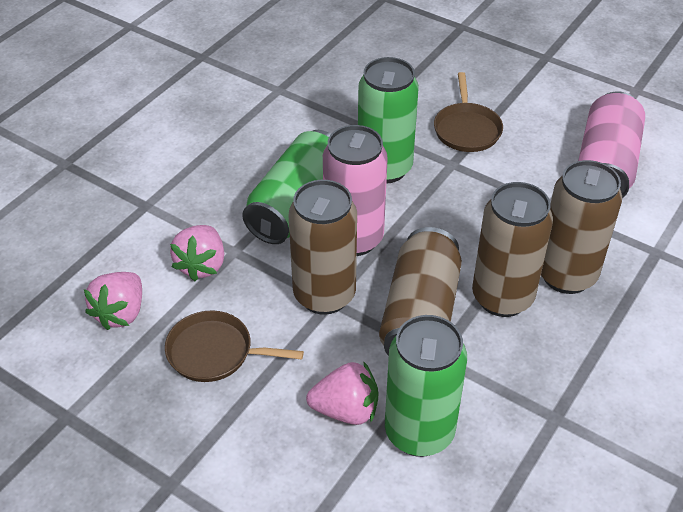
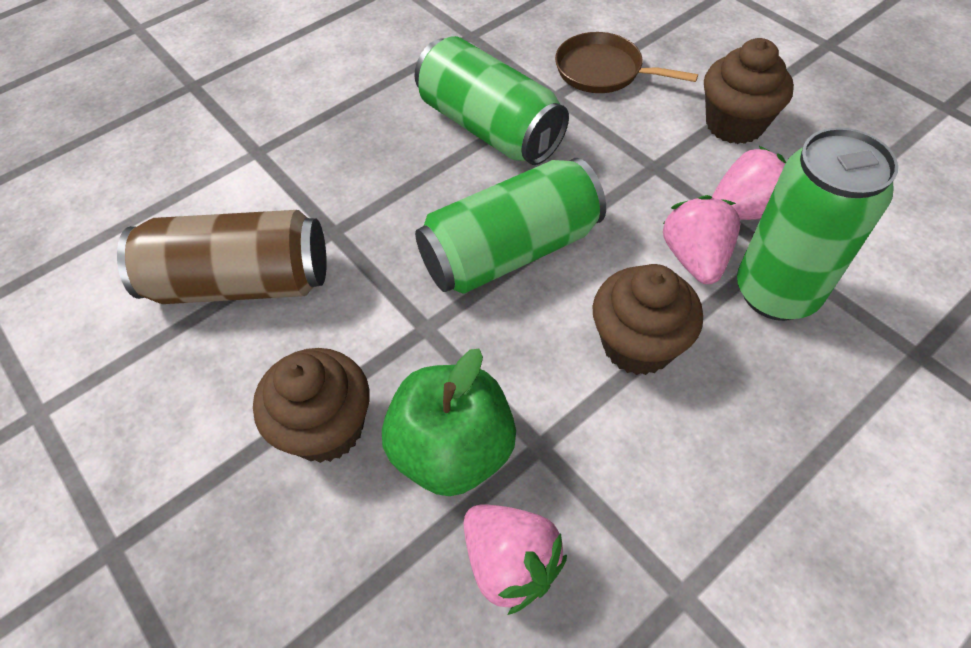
brown can: 4 -> 1
brown cupcake: 0 -> 3
brown pan: 2 -> 1
green apple: 0 -> 1
pink can: 2 -> 0

